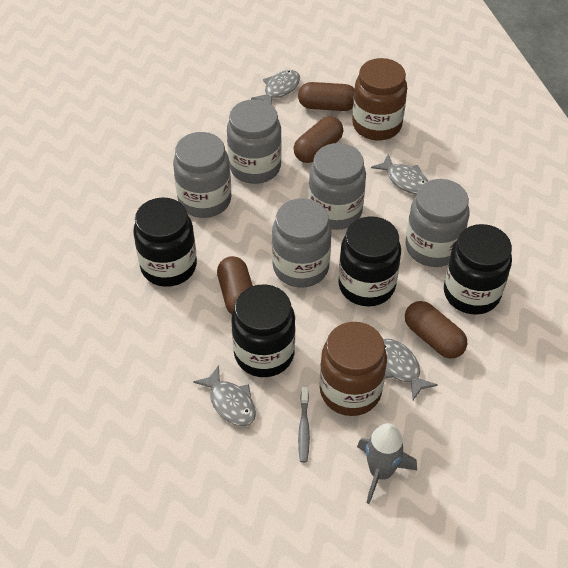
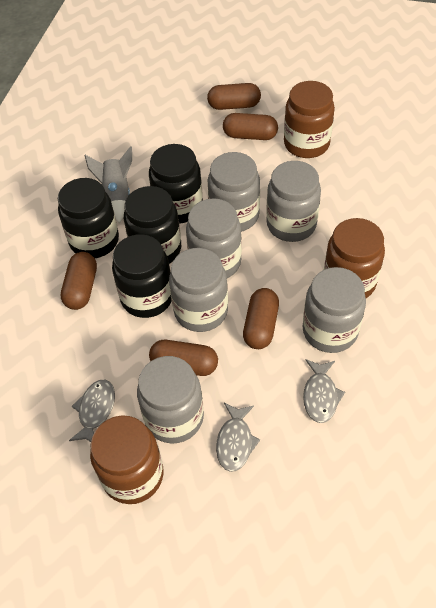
brown capsule: 4 -> 5
brown jar: 2 -> 3
grey fish: 4 -> 3
grey jar: 5 -> 6
grey toothbrush: 1 -> 0

